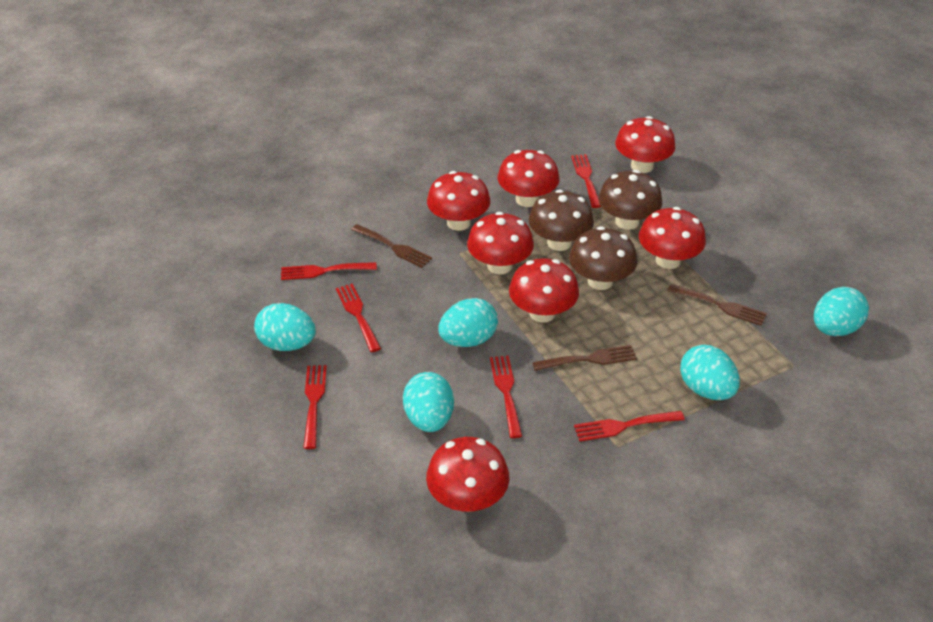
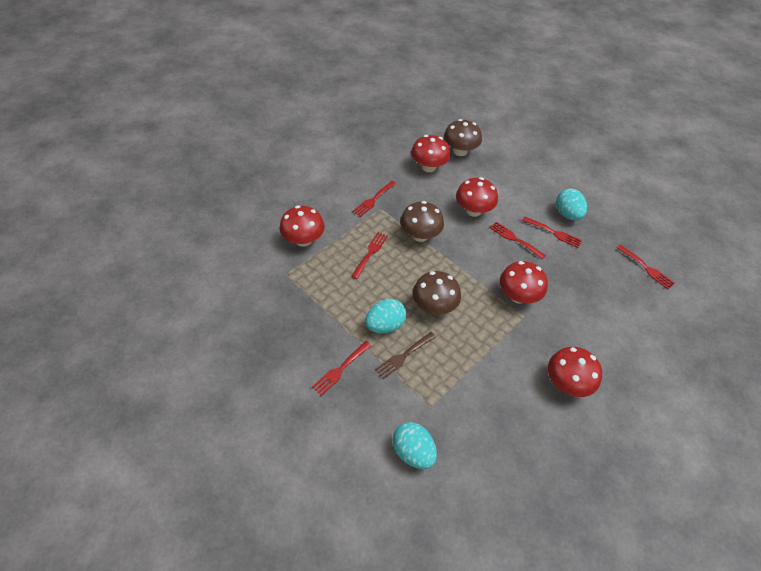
brown fork: 3 -> 1
red mushroom: 7 -> 5
turquoise egg: 5 -> 3

